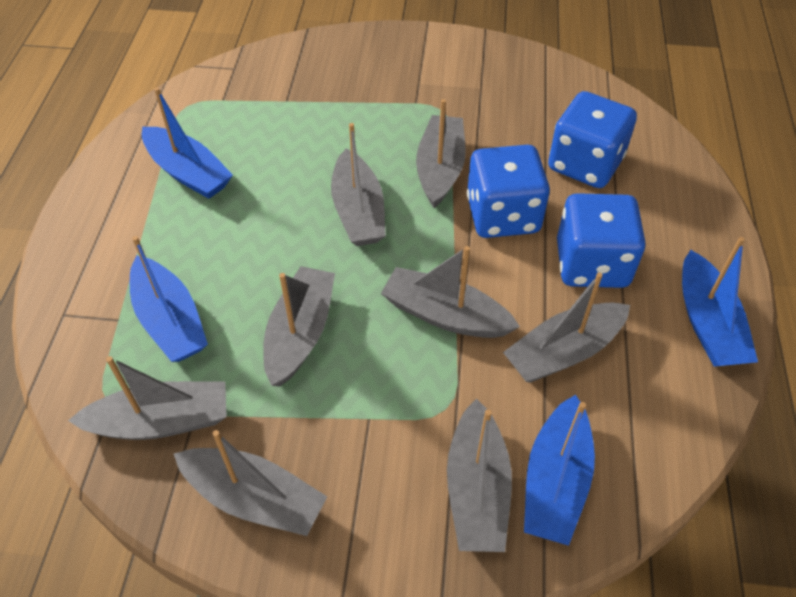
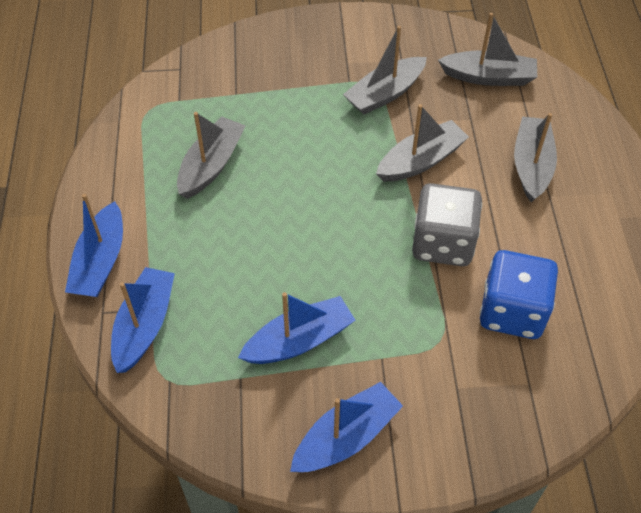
blue dice: 3 -> 1
grey boat: 8 -> 5
grey dice: 0 -> 1

